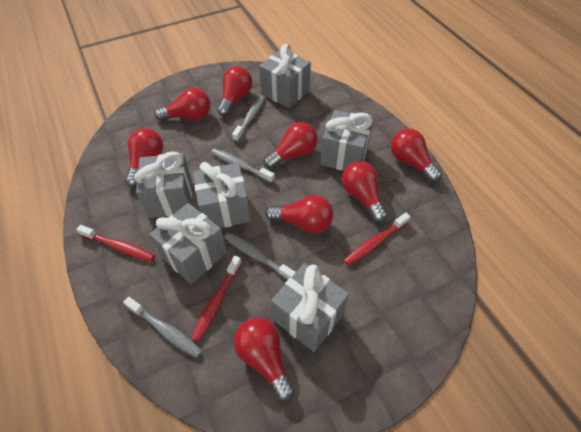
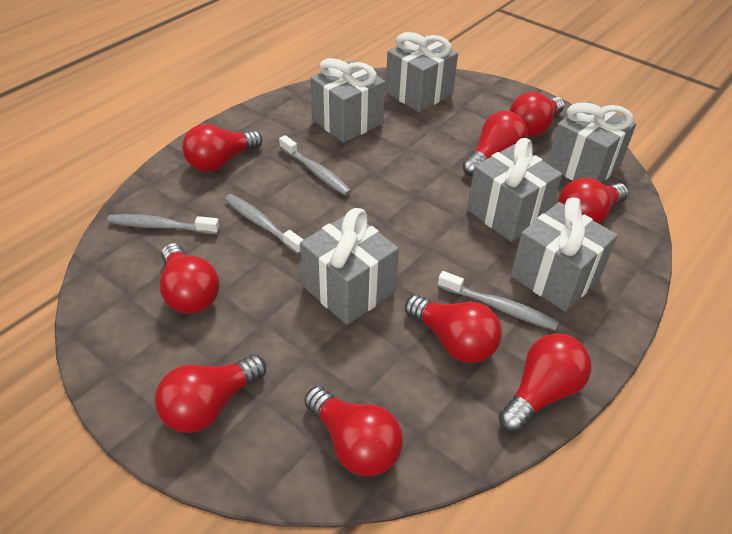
red light bulb: 8 -> 9
red toothbrush: 3 -> 0

